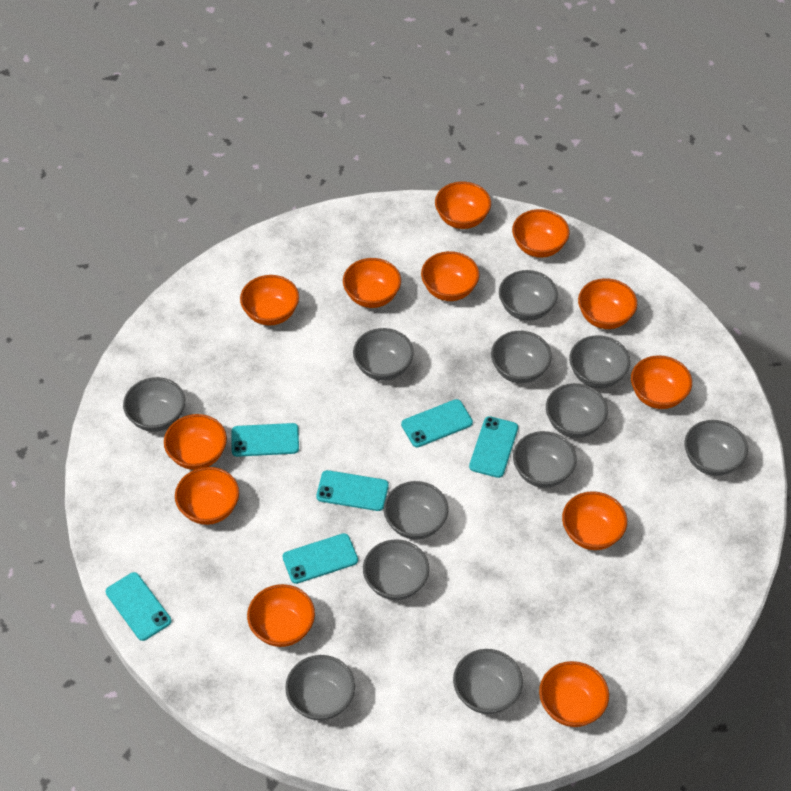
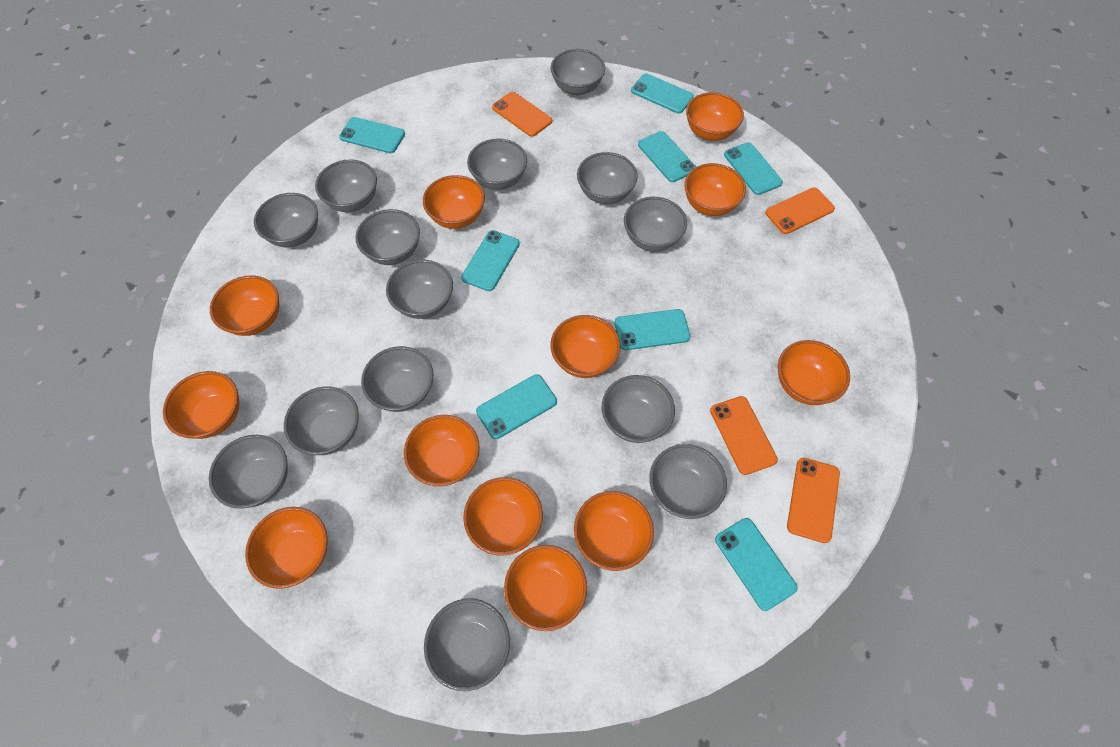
grey bowl: 12 -> 14
orange phone: 0 -> 4
turquoise phone: 6 -> 8

